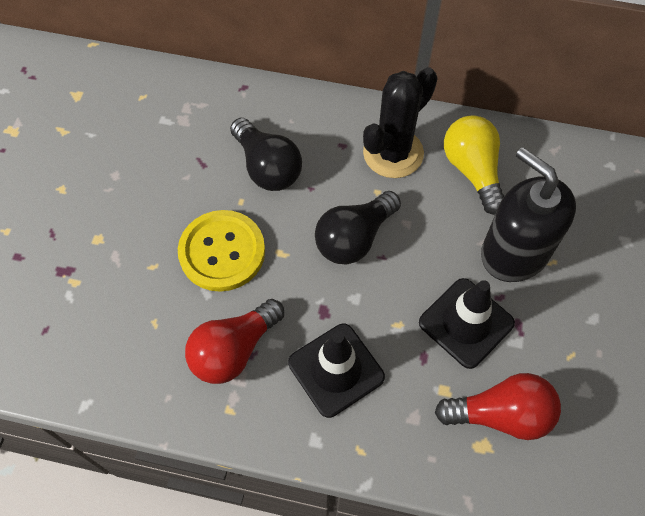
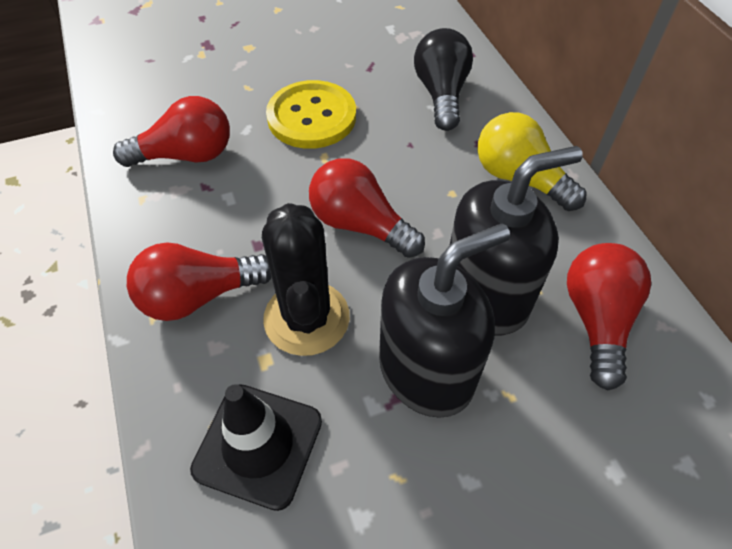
black light bulb: 2 -> 1
black soap dispenser: 1 -> 2
black traffic cone: 2 -> 1
red light bulb: 2 -> 4

